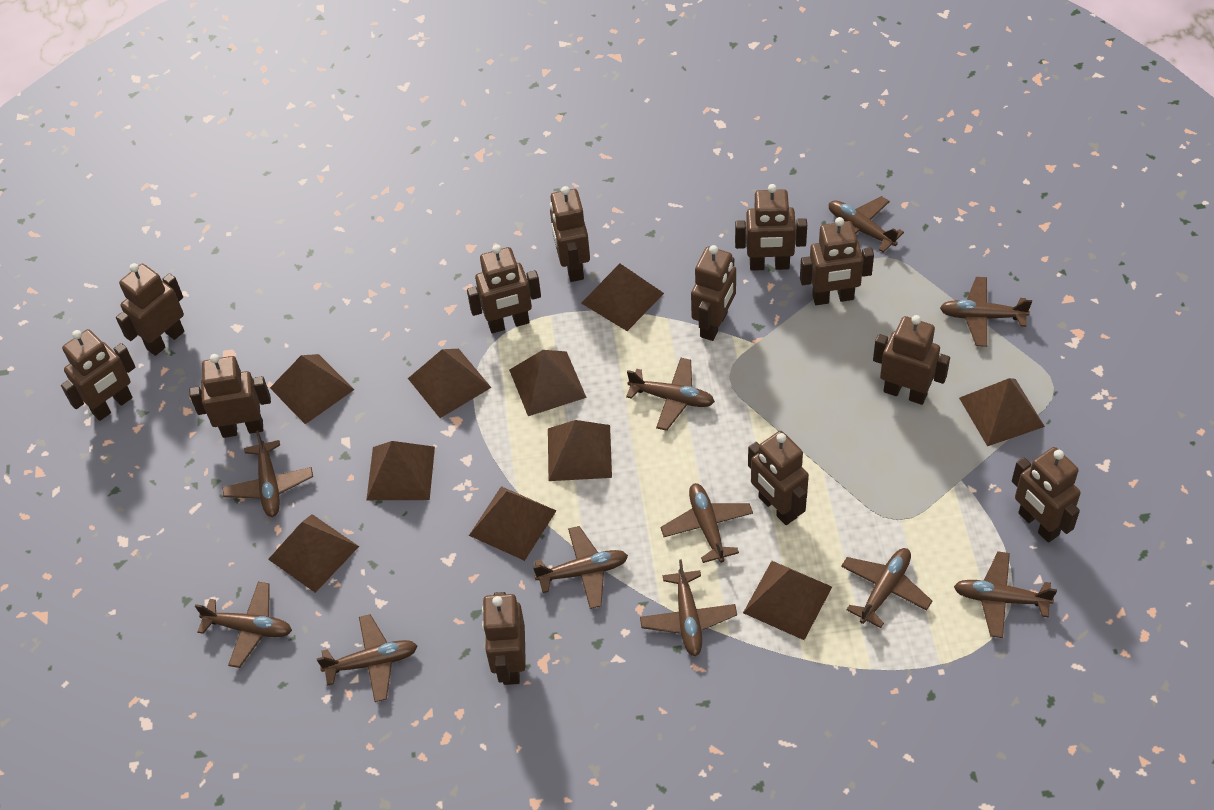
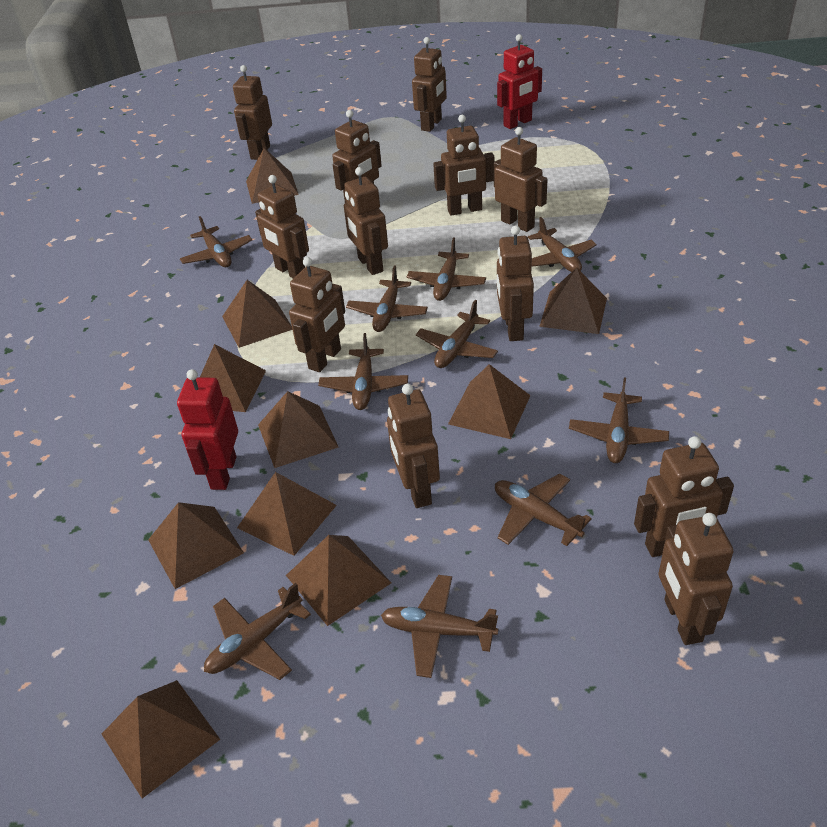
brown plane: 11 -> 10
red robot: 0 -> 2

